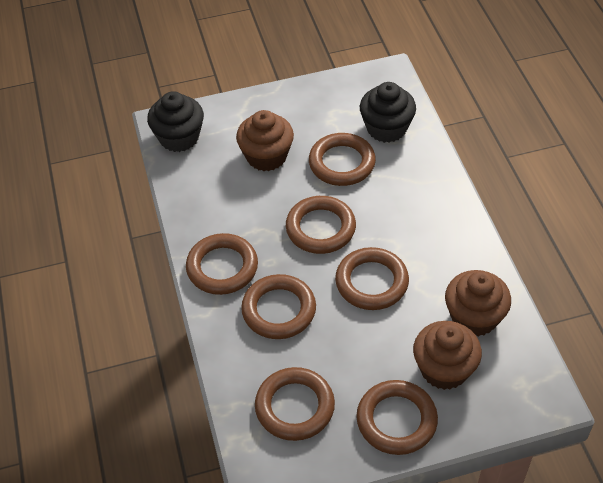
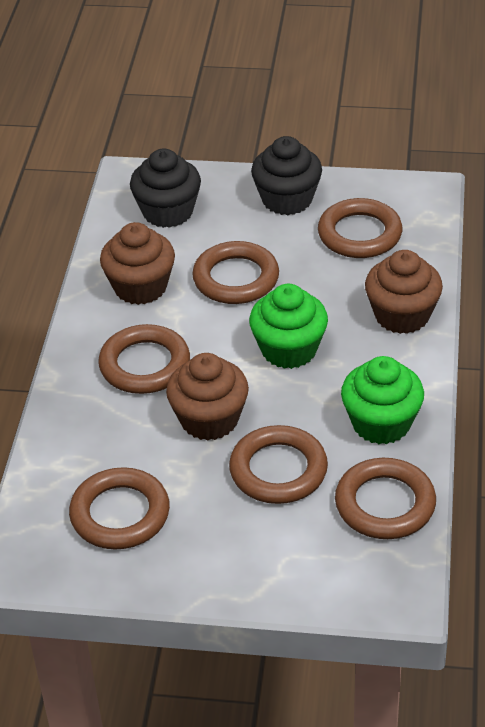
brown ring: 7 -> 6
green cupcake: 0 -> 2

